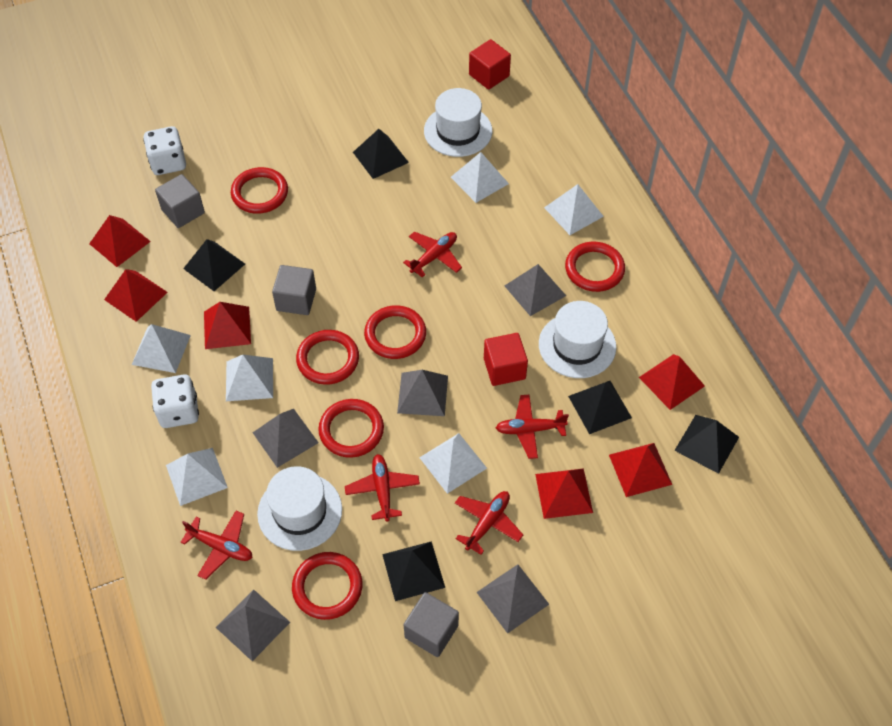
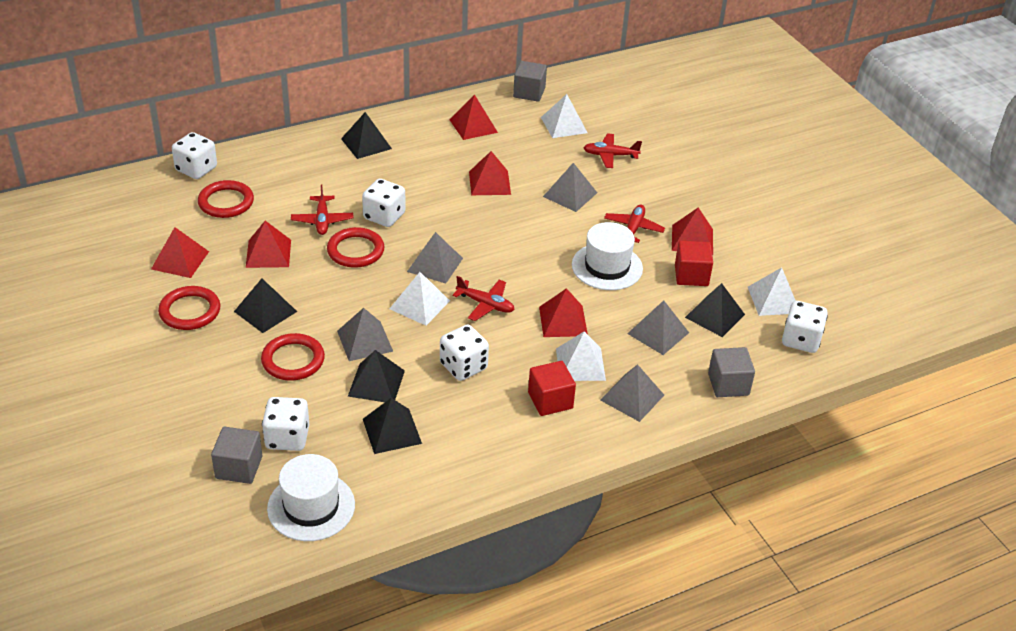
red plane: 5 -> 4
red ring: 6 -> 4
white dice: 2 -> 5
white hat: 3 -> 2
white pyramid: 6 -> 4

